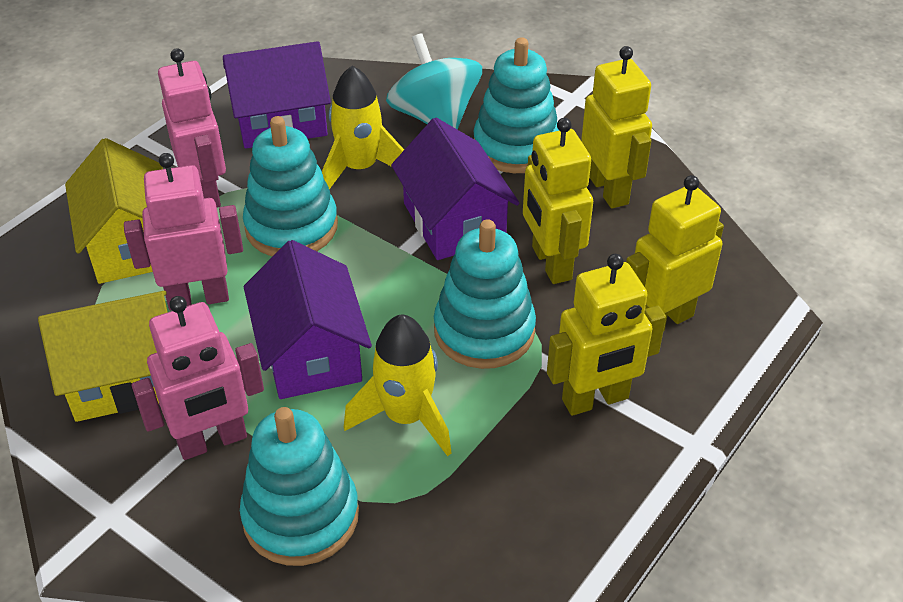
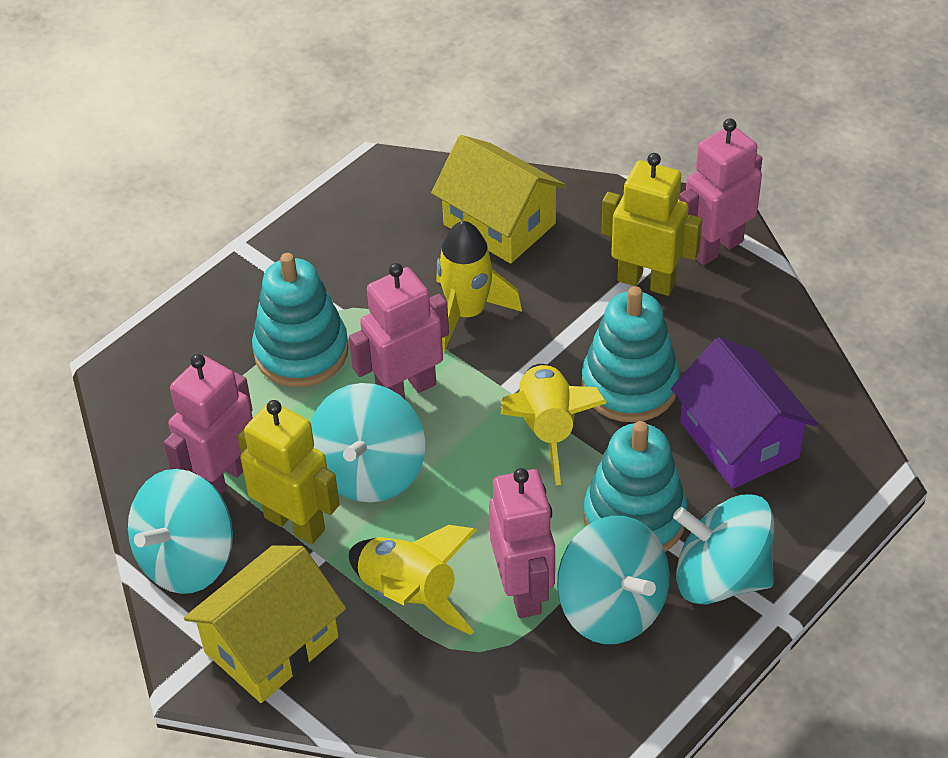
pink robot: 3 -> 4
purple house: 3 -> 1
turquoise spinning top: 1 -> 4
turquoise stacking toy: 4 -> 3
yellow robot: 4 -> 2
yellow rocket: 2 -> 3

